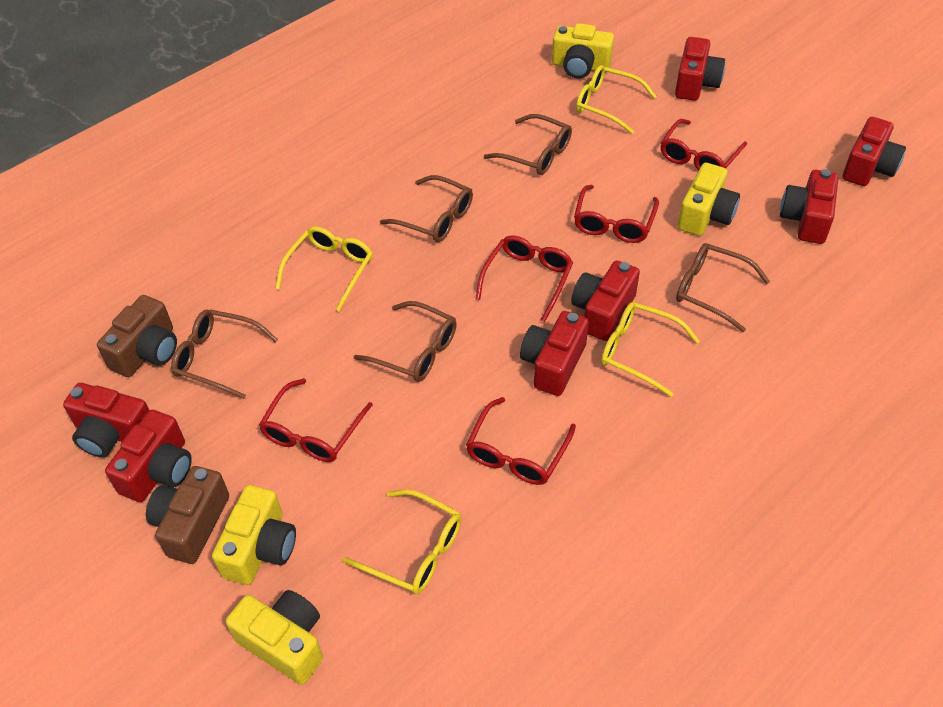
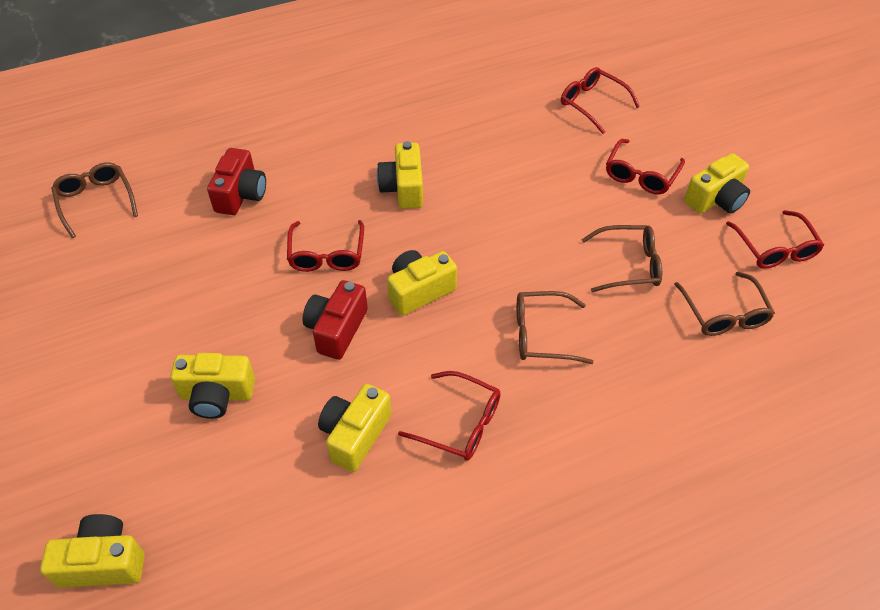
brown camera: 2 -> 0
brown glasses: 5 -> 4
red camera: 7 -> 2
yellow camera: 4 -> 6
yellow glasses: 4 -> 0

